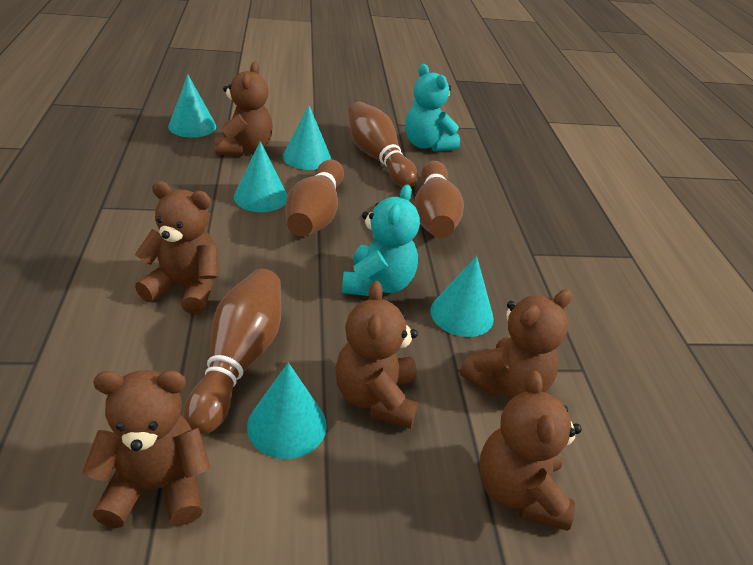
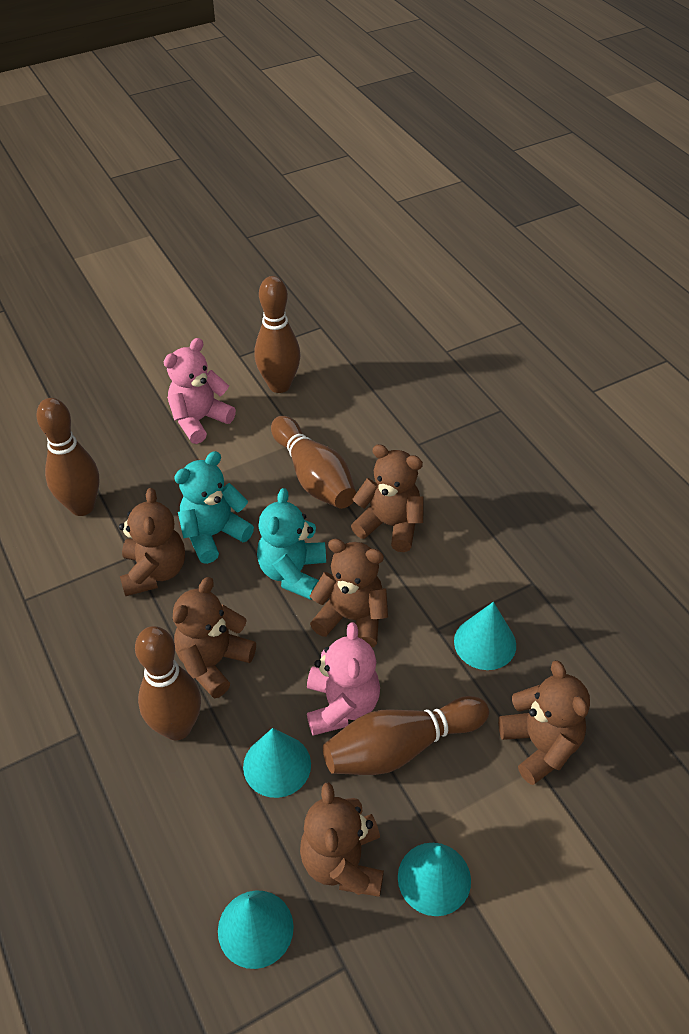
brown bowling pin: 4 -> 5
pink teddy bear: 0 -> 2
turquoise cone: 5 -> 4

